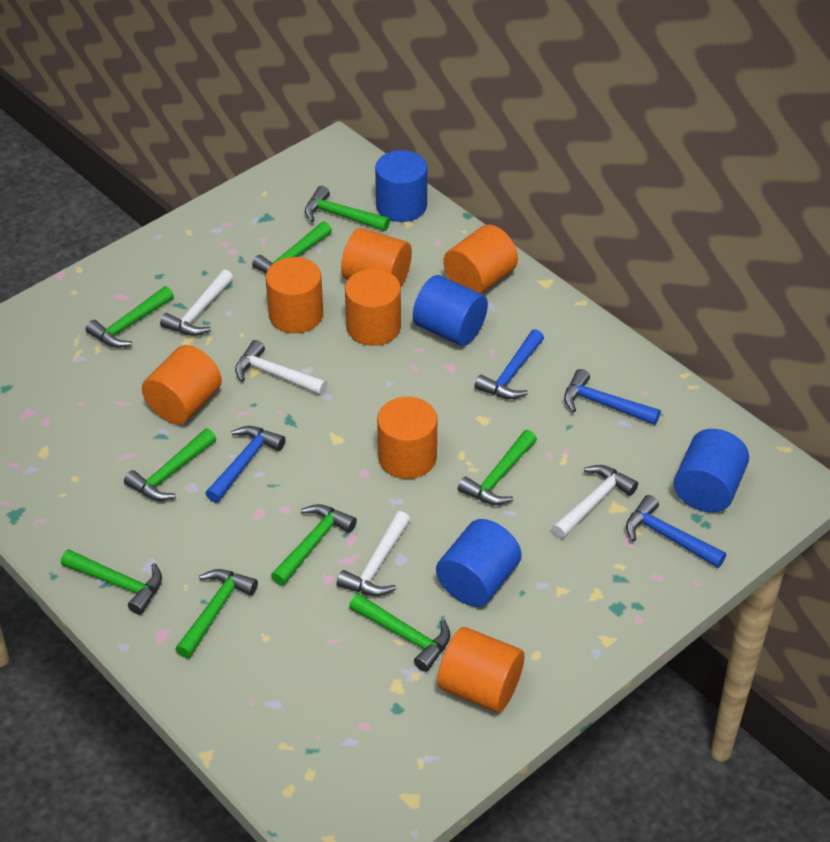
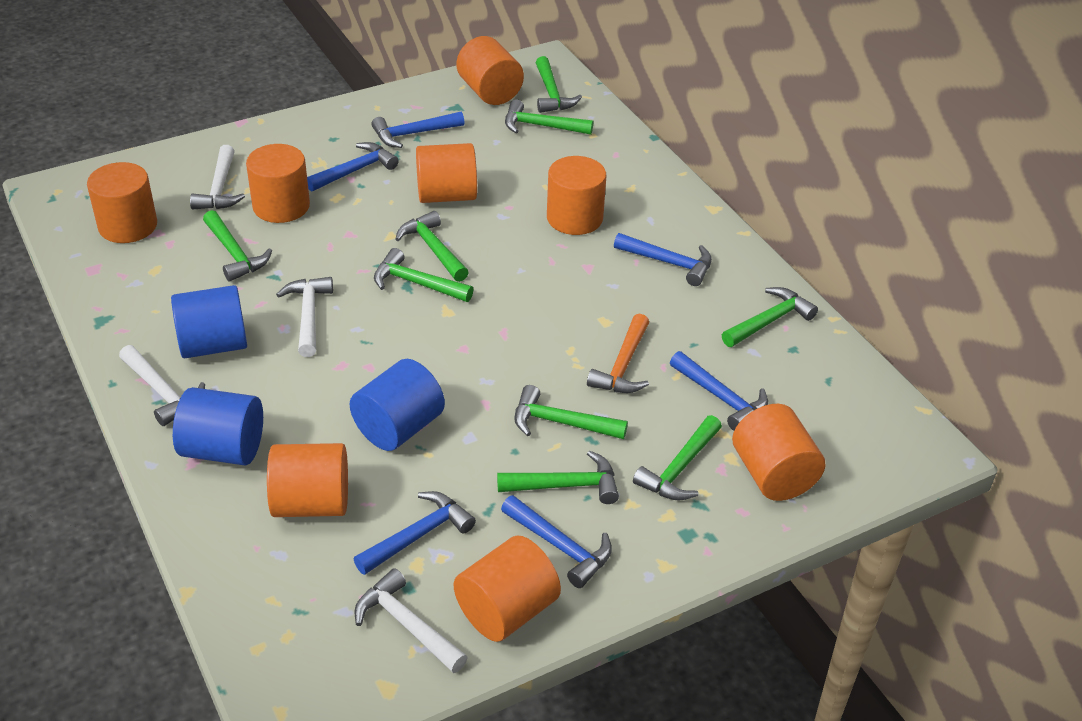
blue cylinder: 4 -> 3
blue hammer: 4 -> 6
orange cylinder: 7 -> 8
orange hammer: 0 -> 1

